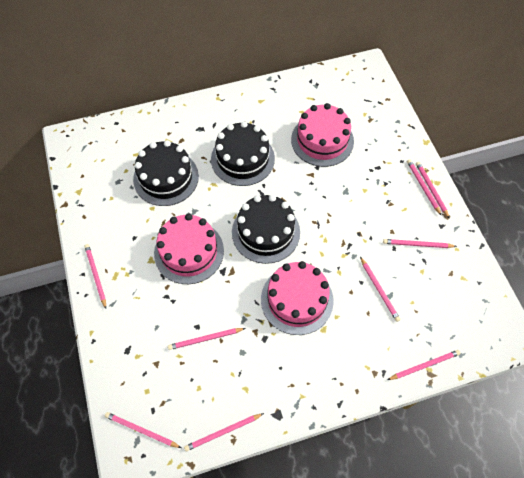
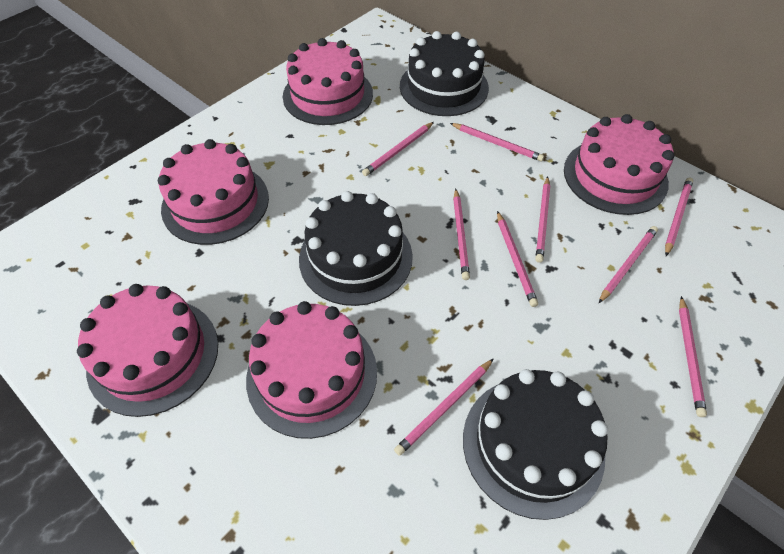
pink cake: 3 -> 5

